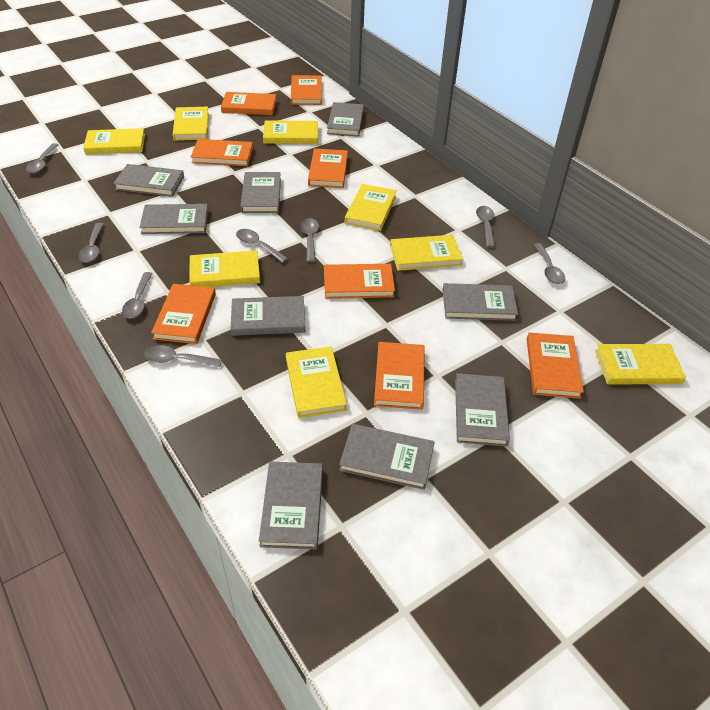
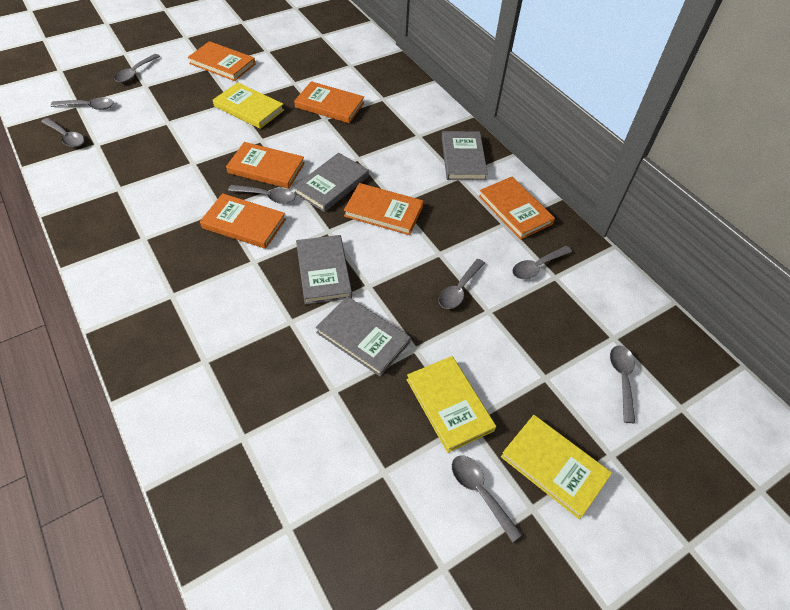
grey book: 9 -> 4
orange book: 8 -> 6
yellow book: 8 -> 3

